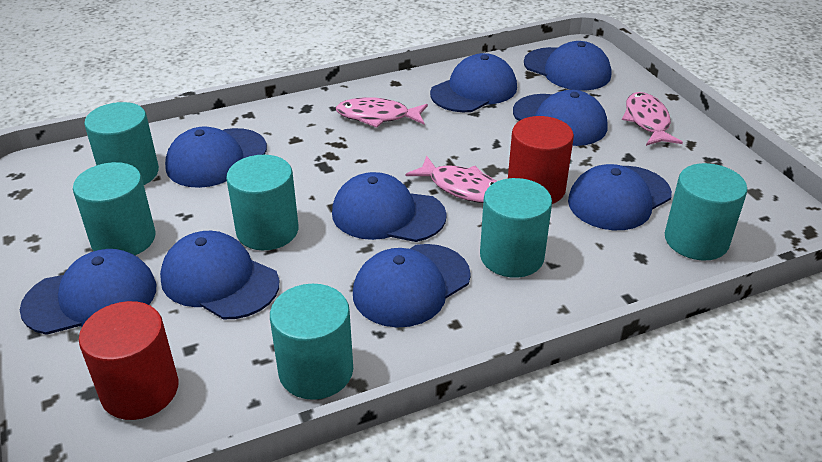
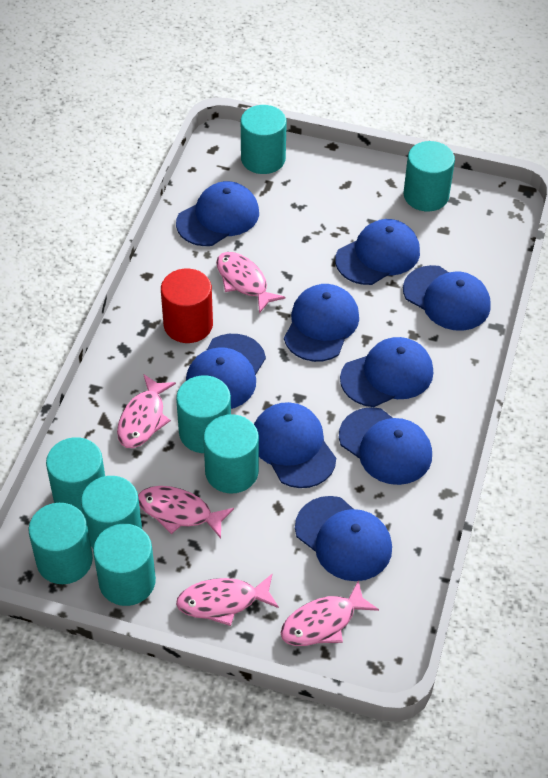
pink fish: 3 -> 5
red cylinder: 2 -> 1
turquoise cylinder: 6 -> 8

